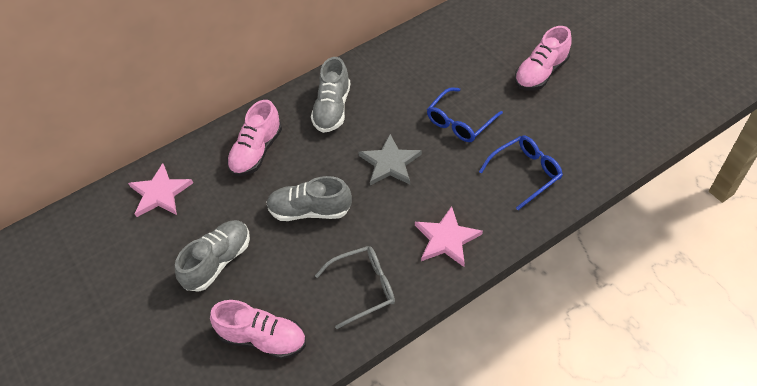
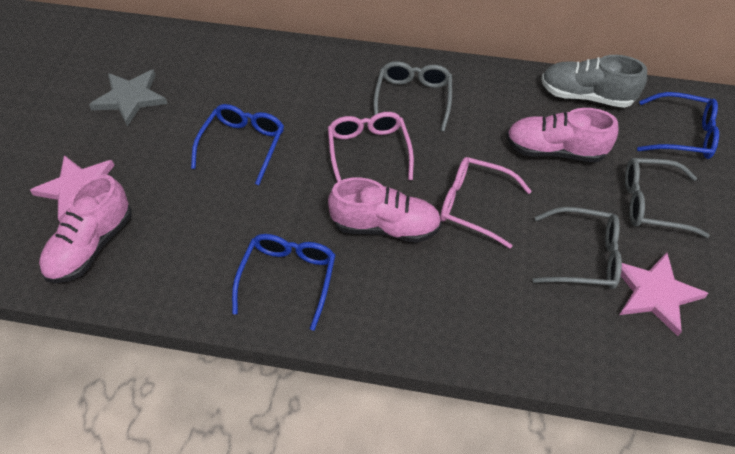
blue glasses: 2 -> 3
grey glasses: 1 -> 3
grey shoe: 3 -> 1
pink glasses: 0 -> 2

